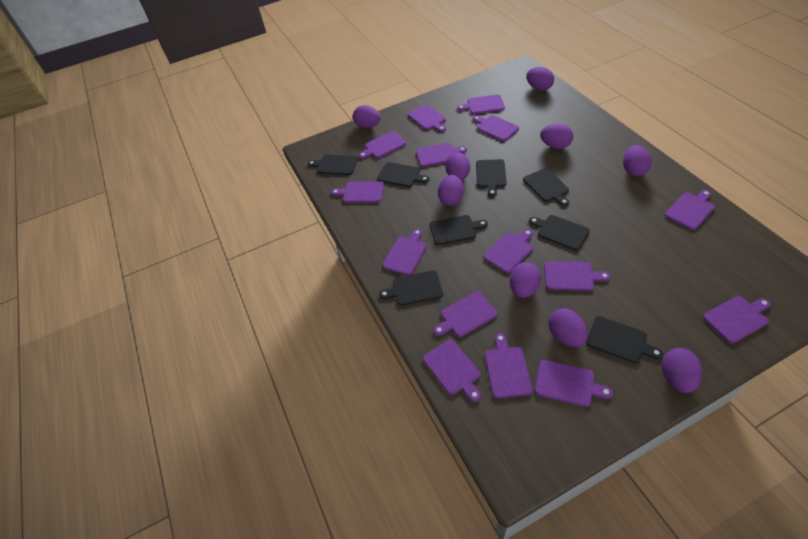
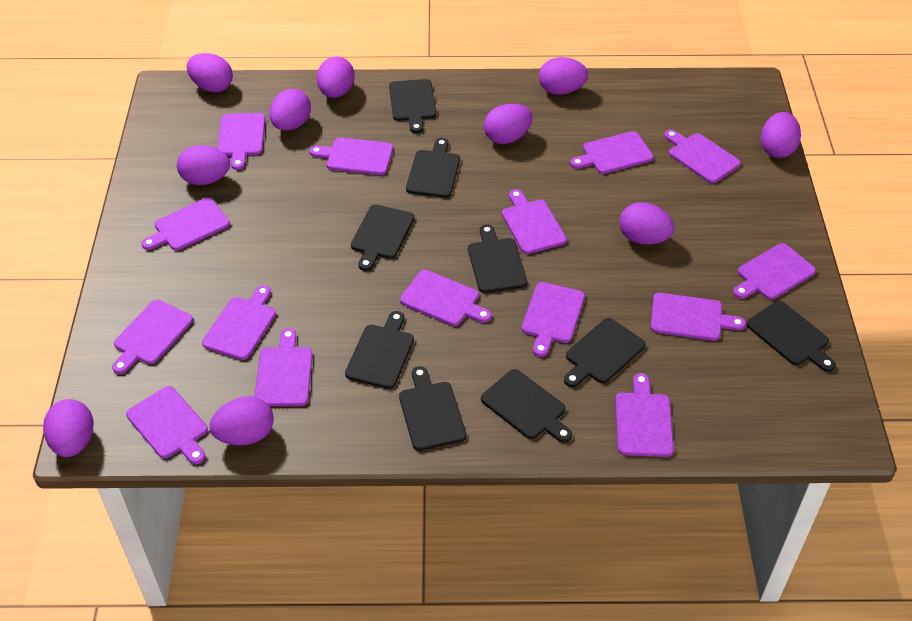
black cutting board: 8 -> 9
purple egg: 9 -> 10

